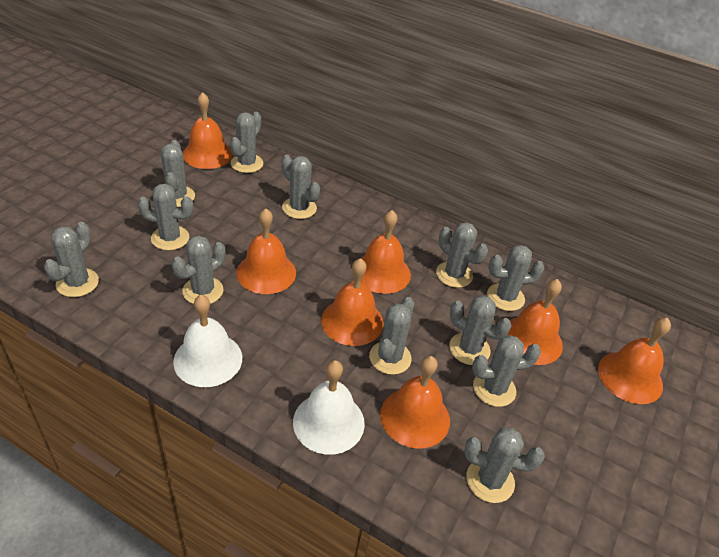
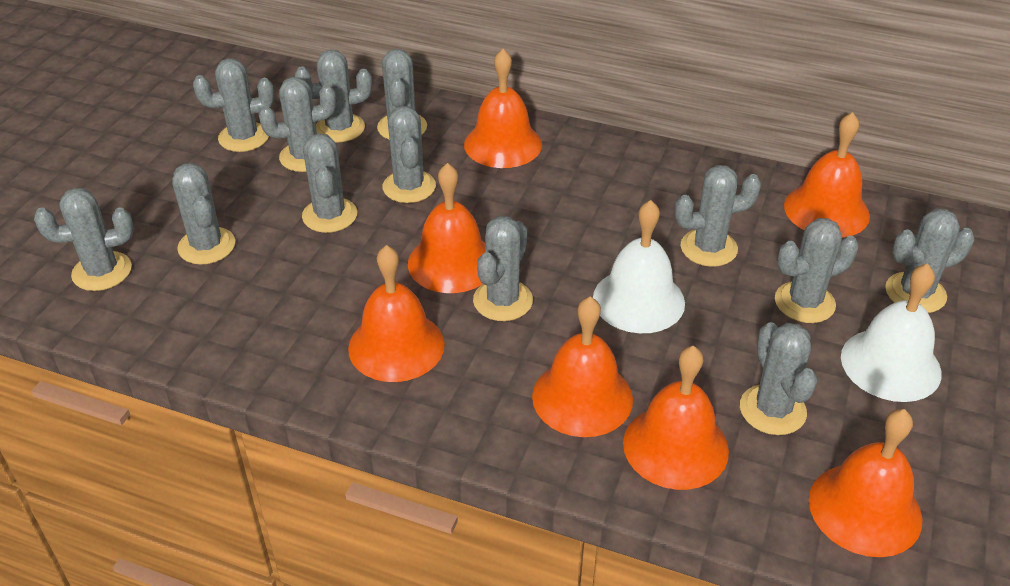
grey cactus: 12 -> 13

